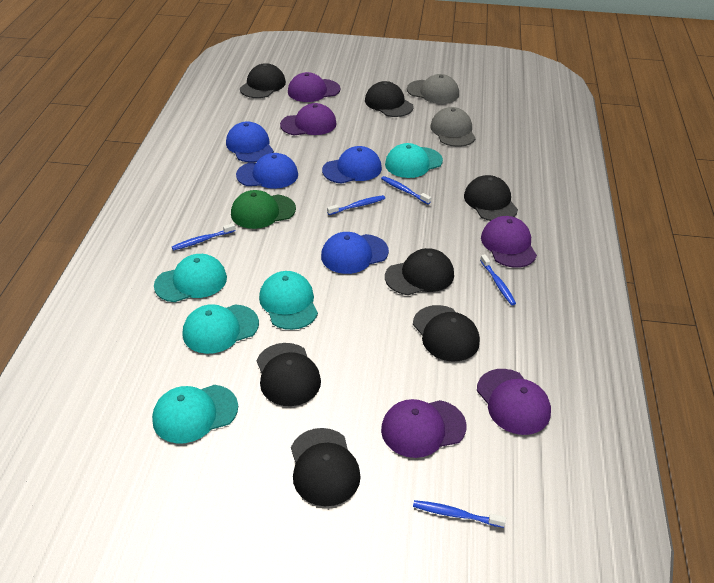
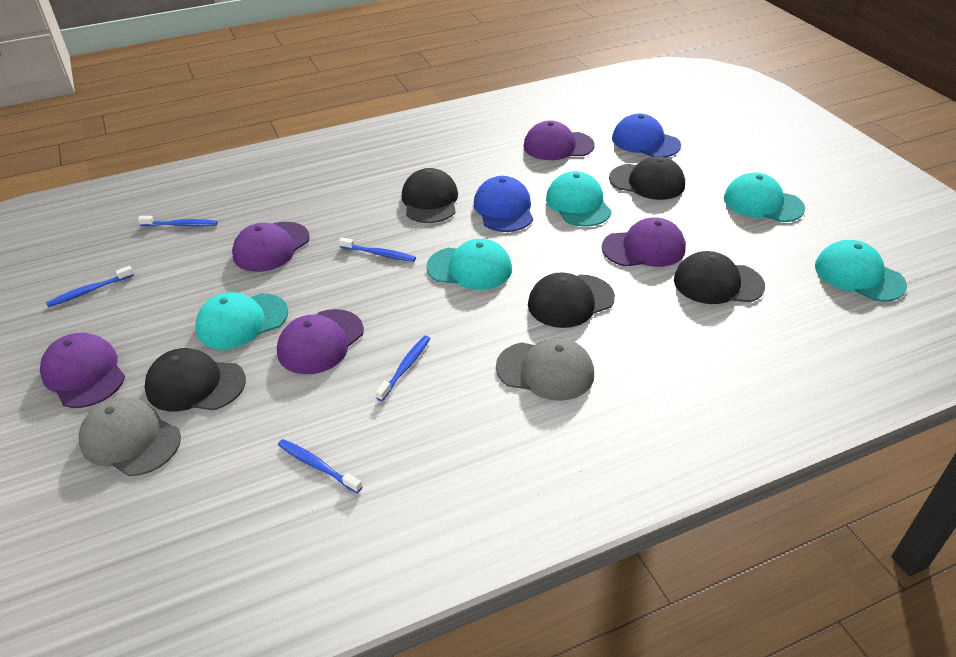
black cap: 7 -> 5
blue cap: 4 -> 2
green cap: 1 -> 0

